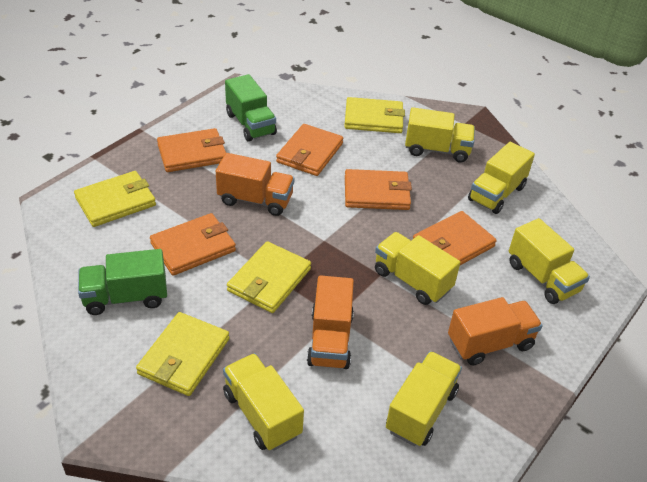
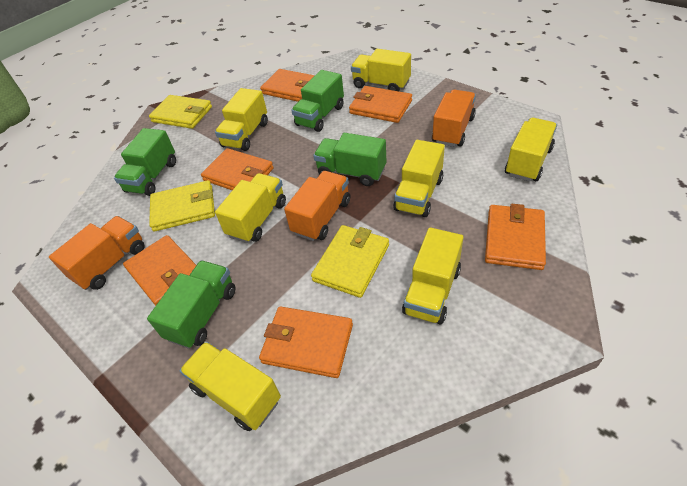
green truck: 2 -> 4
orange wallet: 5 -> 6
yellow truck: 6 -> 7
yellow wallet: 4 -> 3

